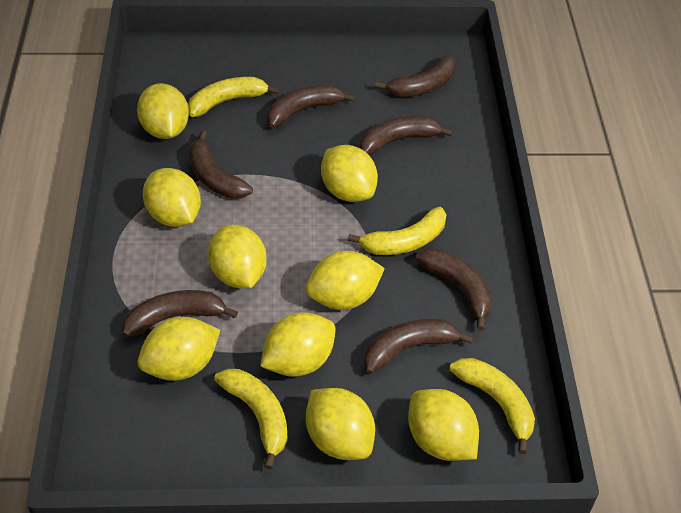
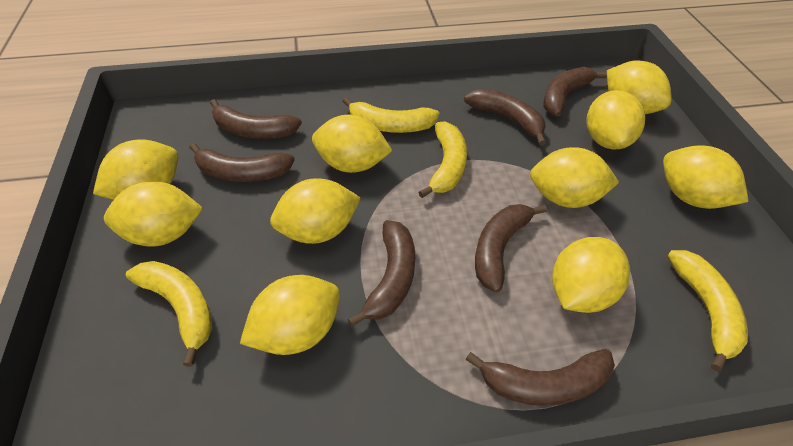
yellow lemon: 9 -> 10

